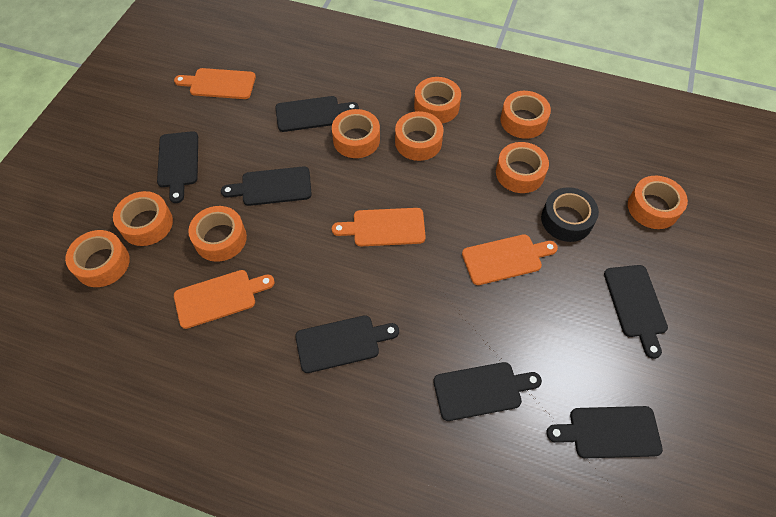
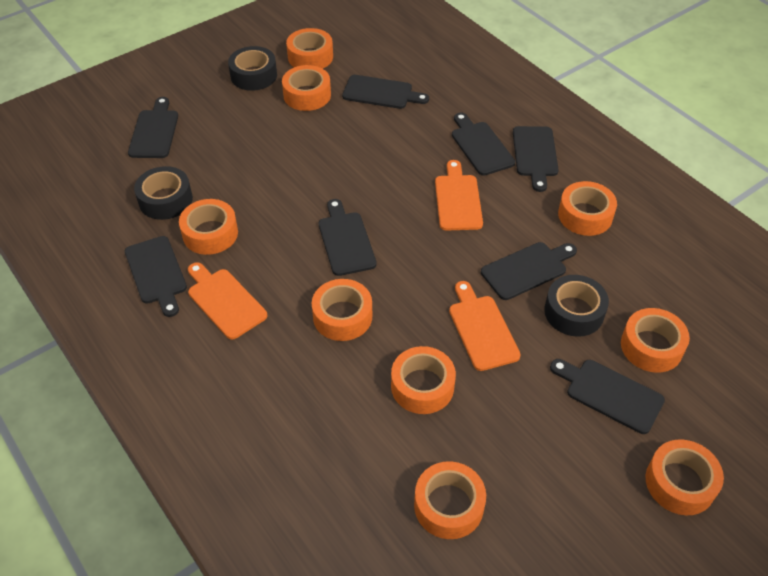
black cutting board: 7 -> 8
black tape: 1 -> 3
orange cutting board: 4 -> 3

